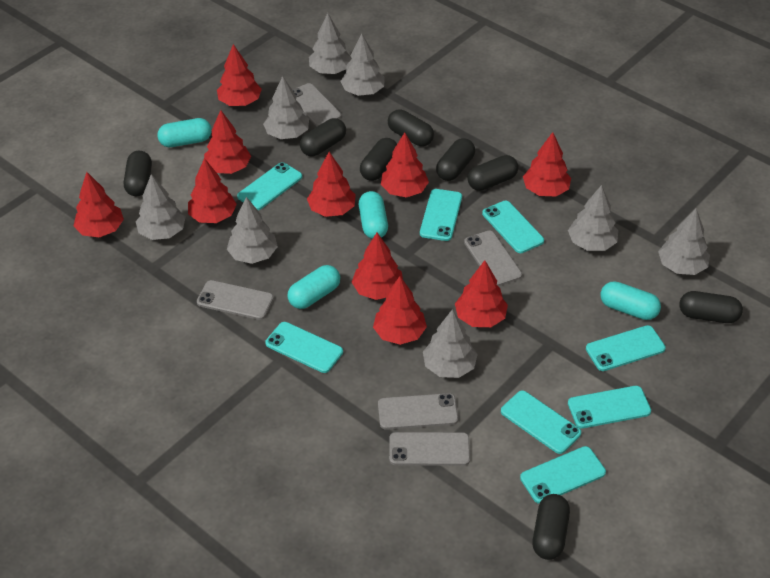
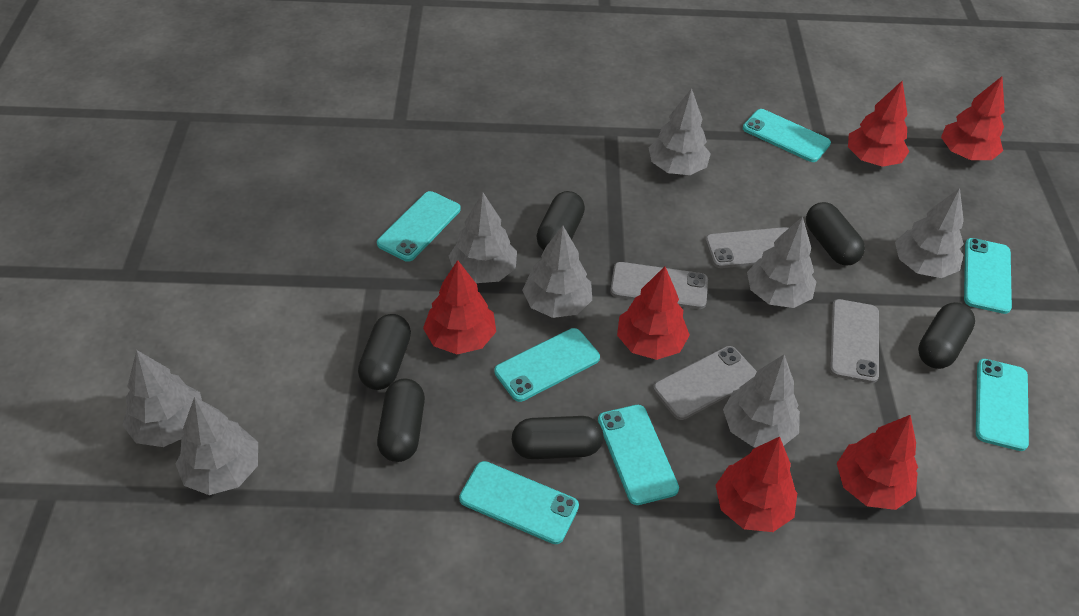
black capsule: 8 -> 6
grey phone: 5 -> 4
red tree: 10 -> 6
turquoise capsule: 4 -> 0
turquoise phone: 8 -> 7

